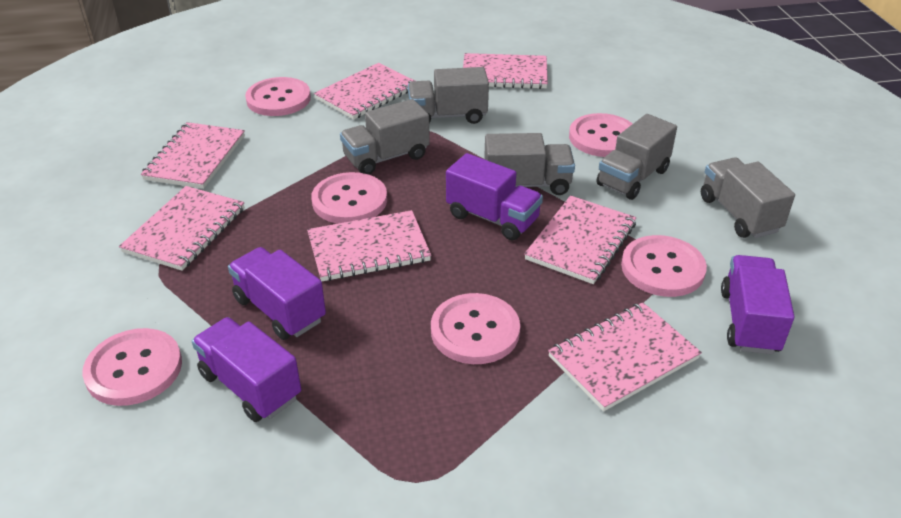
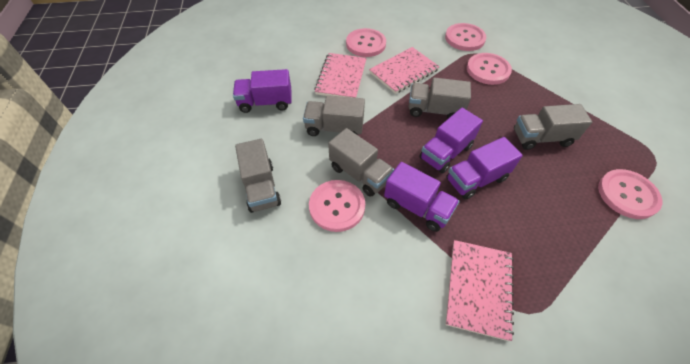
pink button: 6 -> 5
pink notebook: 7 -> 3

